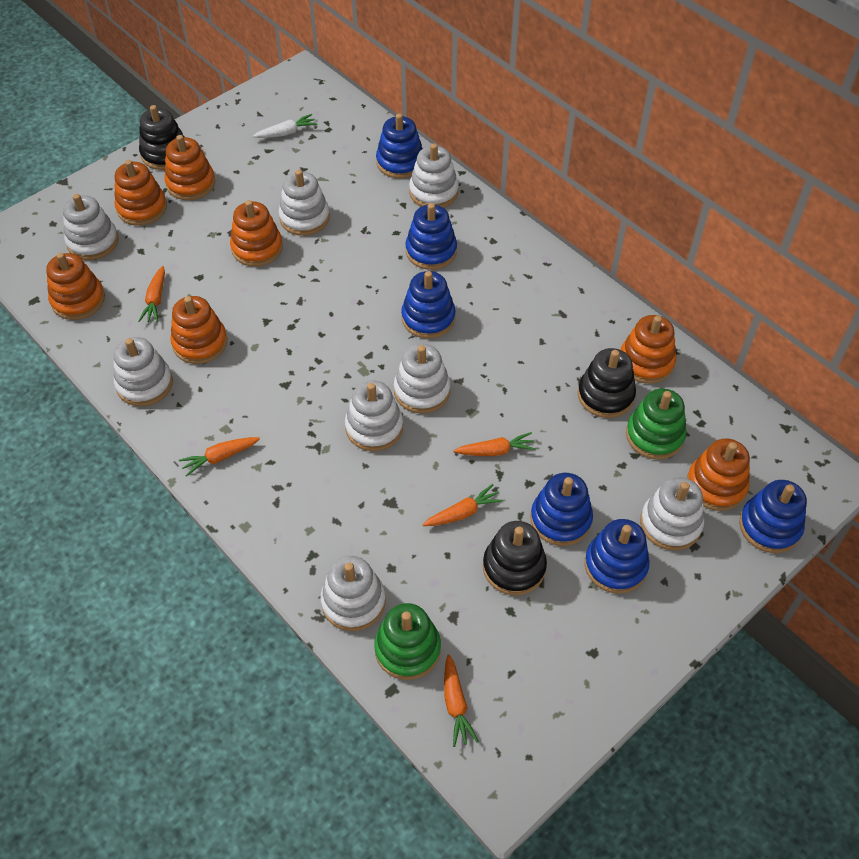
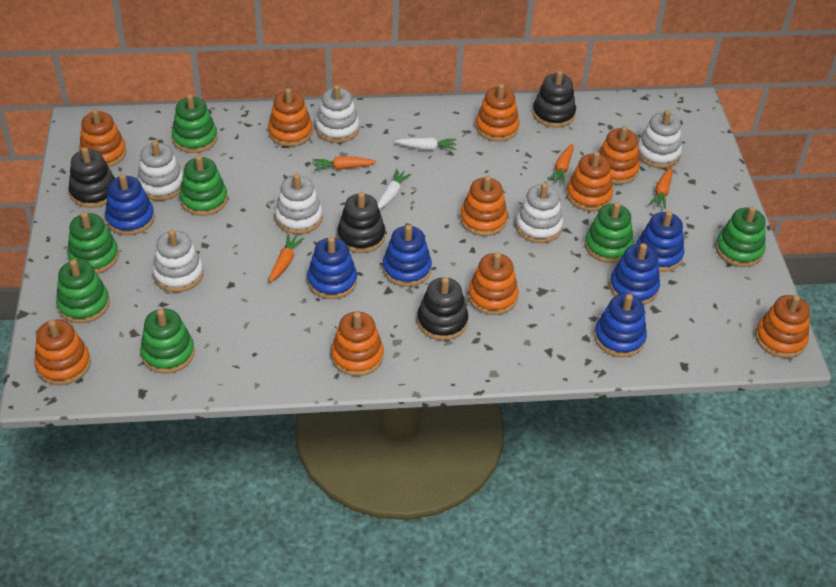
black stacking toy: 3 -> 4
green stacking toy: 2 -> 7
orange carrot: 5 -> 4
orange stacking toy: 7 -> 10
white carrot: 1 -> 2
white stacking toy: 8 -> 6

